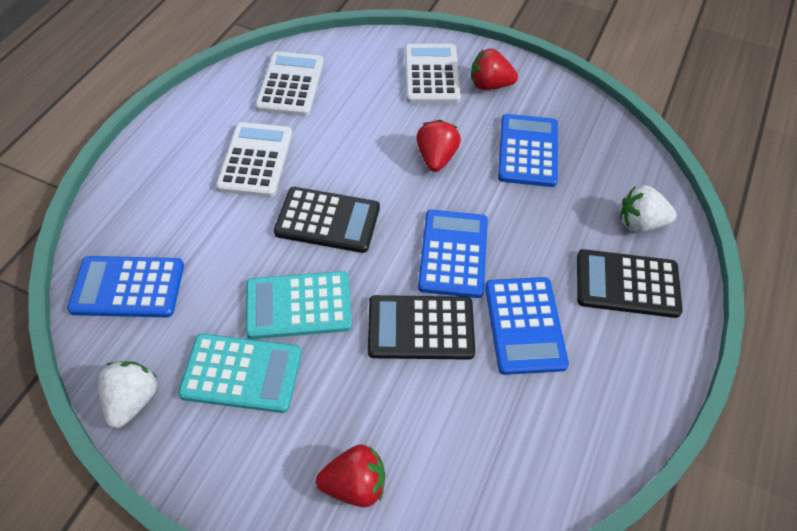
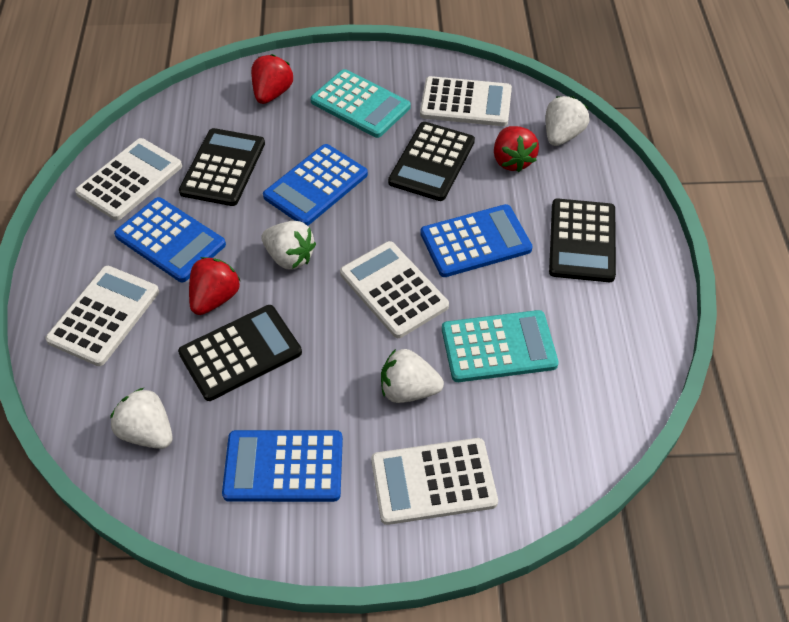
black calculator: 3 -> 4
white calculator: 3 -> 5
white strawberry: 2 -> 4

